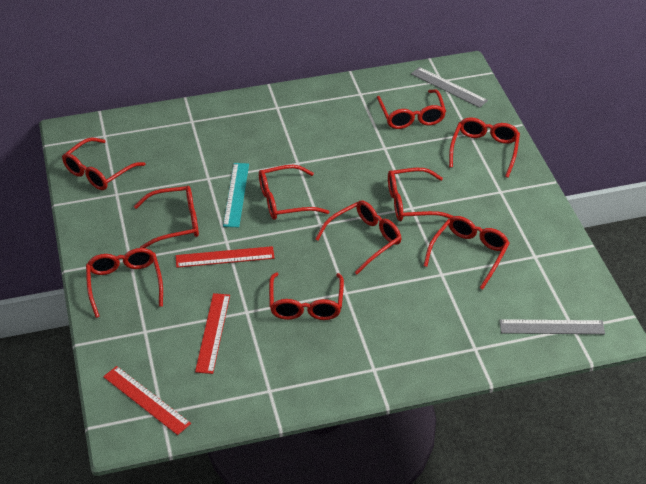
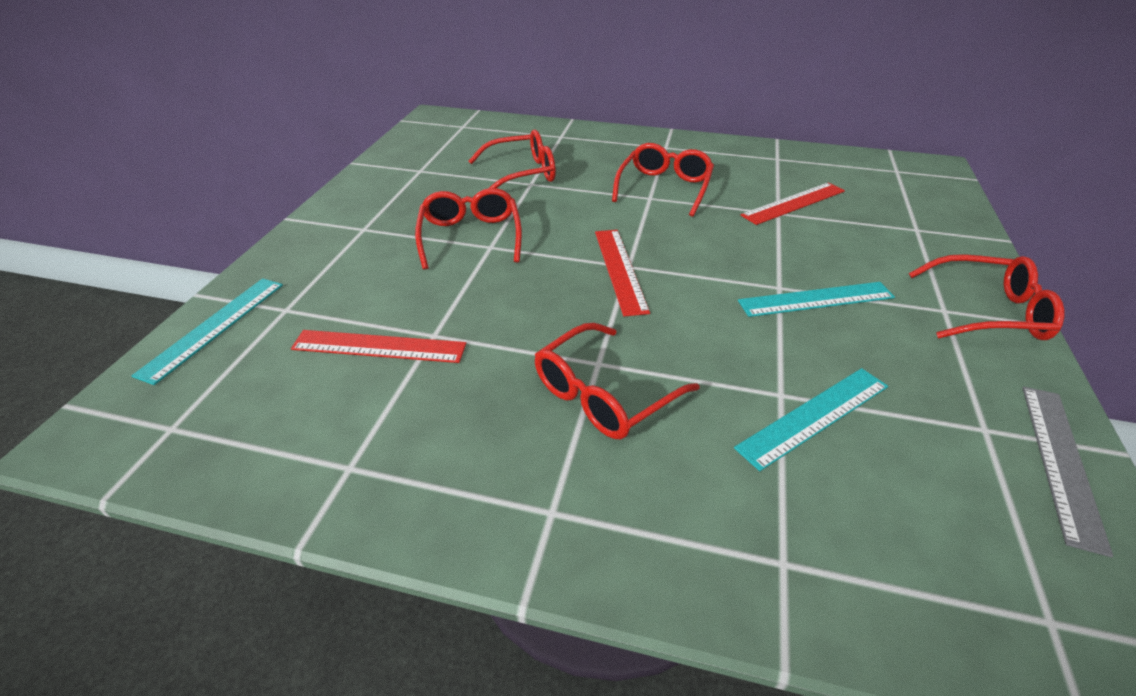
grey ruler: 2 -> 1
red glasses: 10 -> 5
turquoise ruler: 1 -> 3

